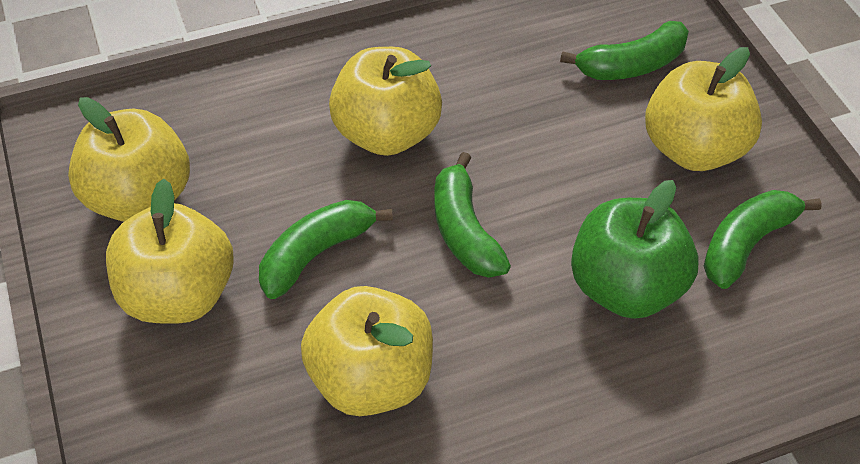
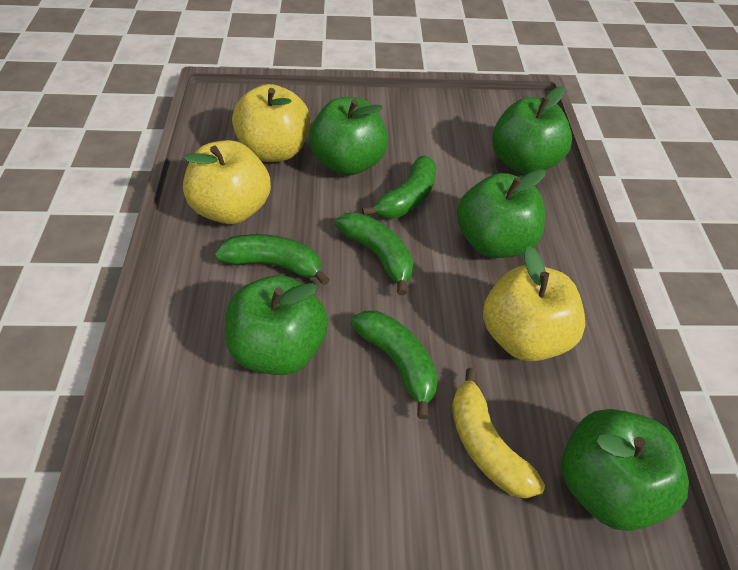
green apple: 1 -> 5
yellow apple: 5 -> 3
yellow banana: 0 -> 1

